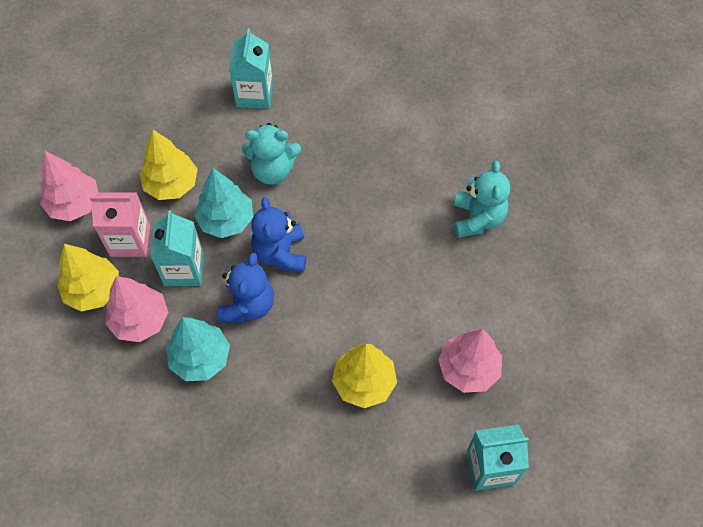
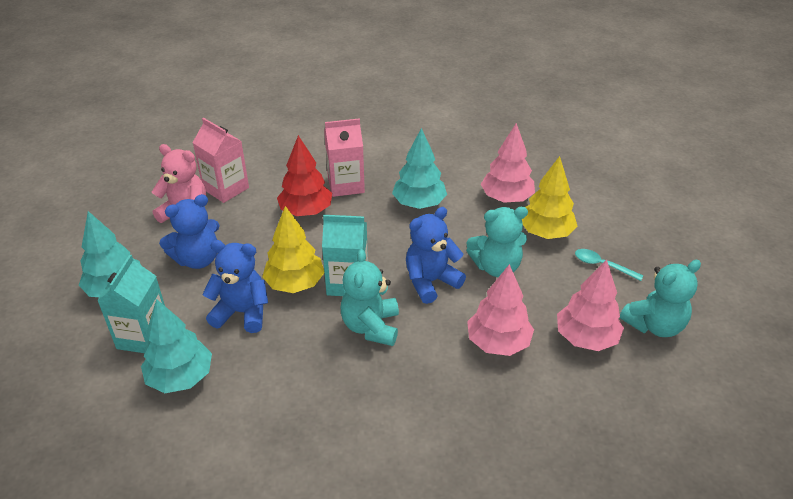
blue teddy bear: 2 -> 3
pink carton: 1 -> 2
pink teddy bear: 0 -> 1
red tree: 0 -> 1
turquoise carton: 3 -> 2
turquoise spoon: 0 -> 1
turquoise teddy bear: 2 -> 3
turquoise tree: 2 -> 3
yellow tree: 3 -> 2

